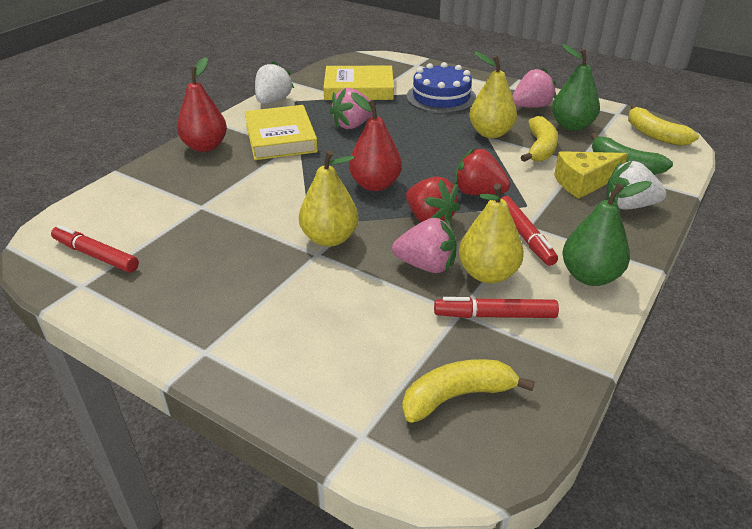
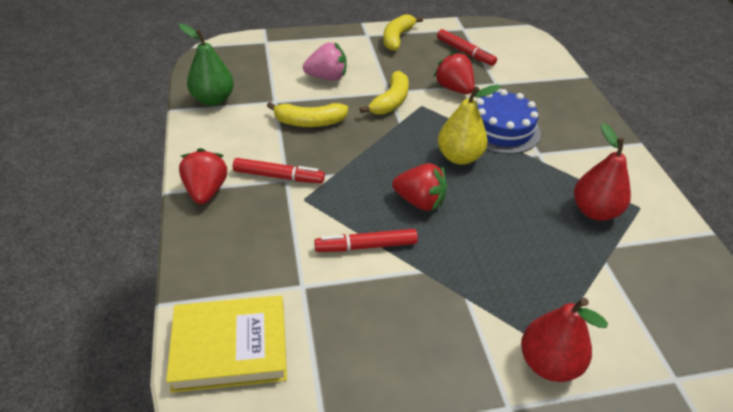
green banana: 1 -> 0
green pear: 2 -> 1
pink strawberry: 3 -> 1
red strawberry: 2 -> 3
white strawberry: 2 -> 0
yellow book: 2 -> 1
yellow cheese: 1 -> 0
yellow pear: 3 -> 1

